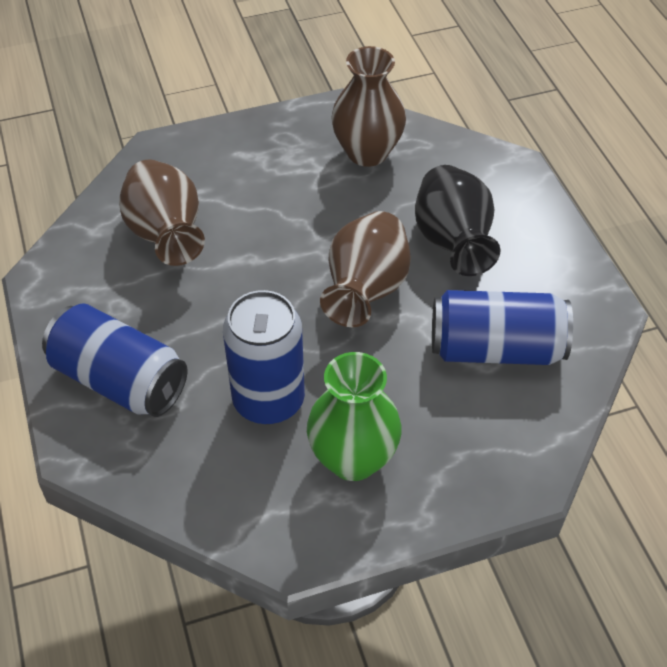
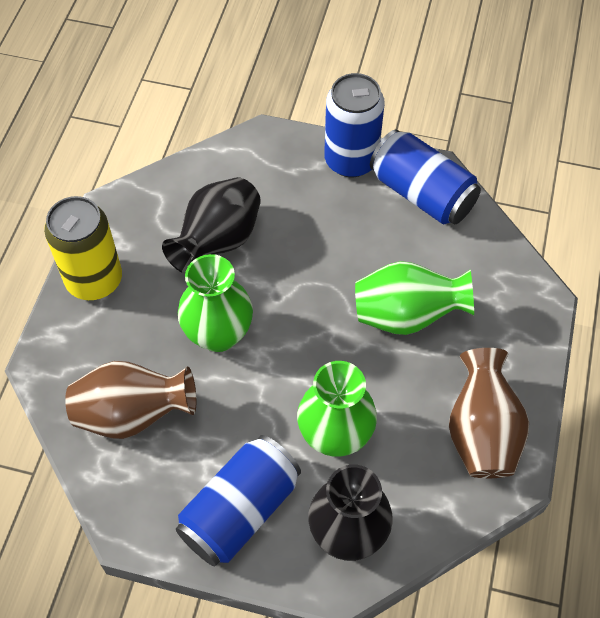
black vase: 1 -> 2
brown vase: 3 -> 2
green vase: 1 -> 3
yellow can: 0 -> 1

